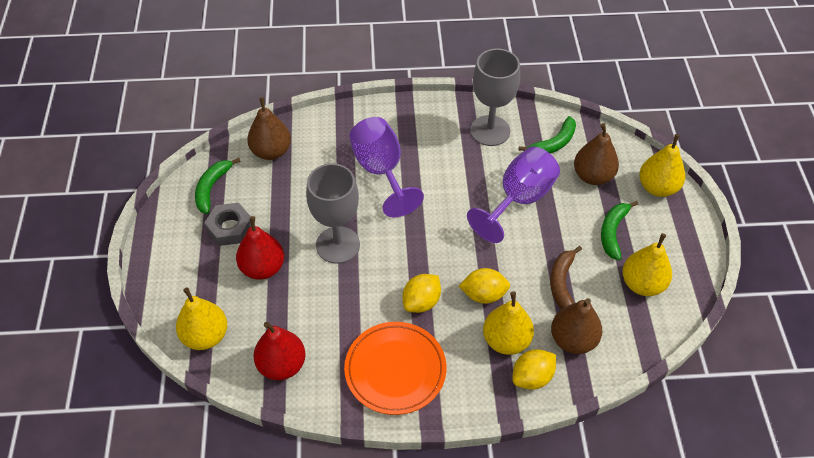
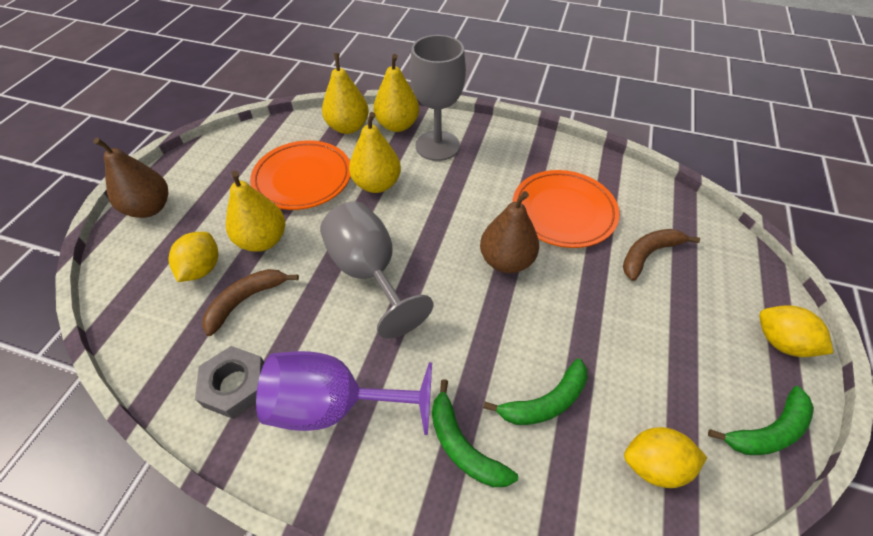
brown banana: 1 -> 2
brown pear: 3 -> 2
orange plate: 1 -> 2
purple goblet: 2 -> 1
red pear: 2 -> 0

